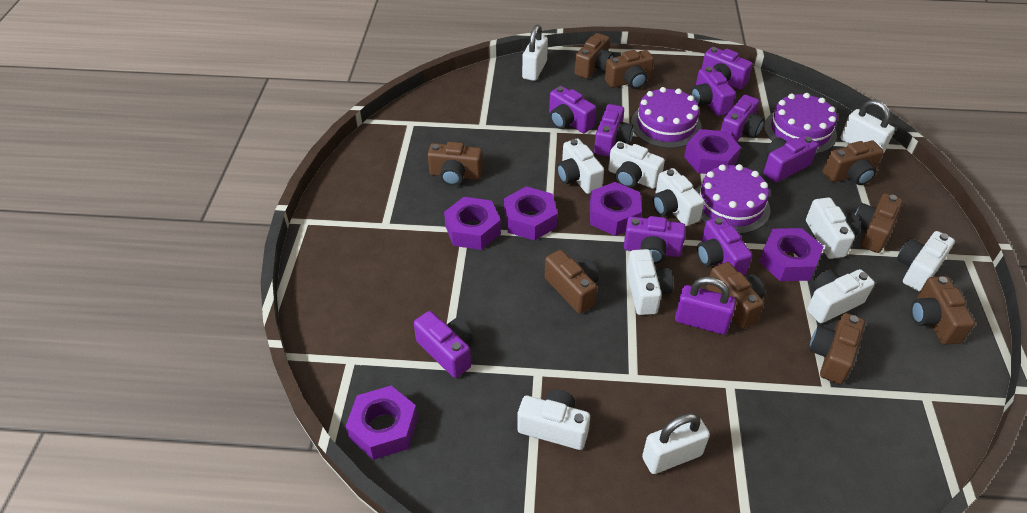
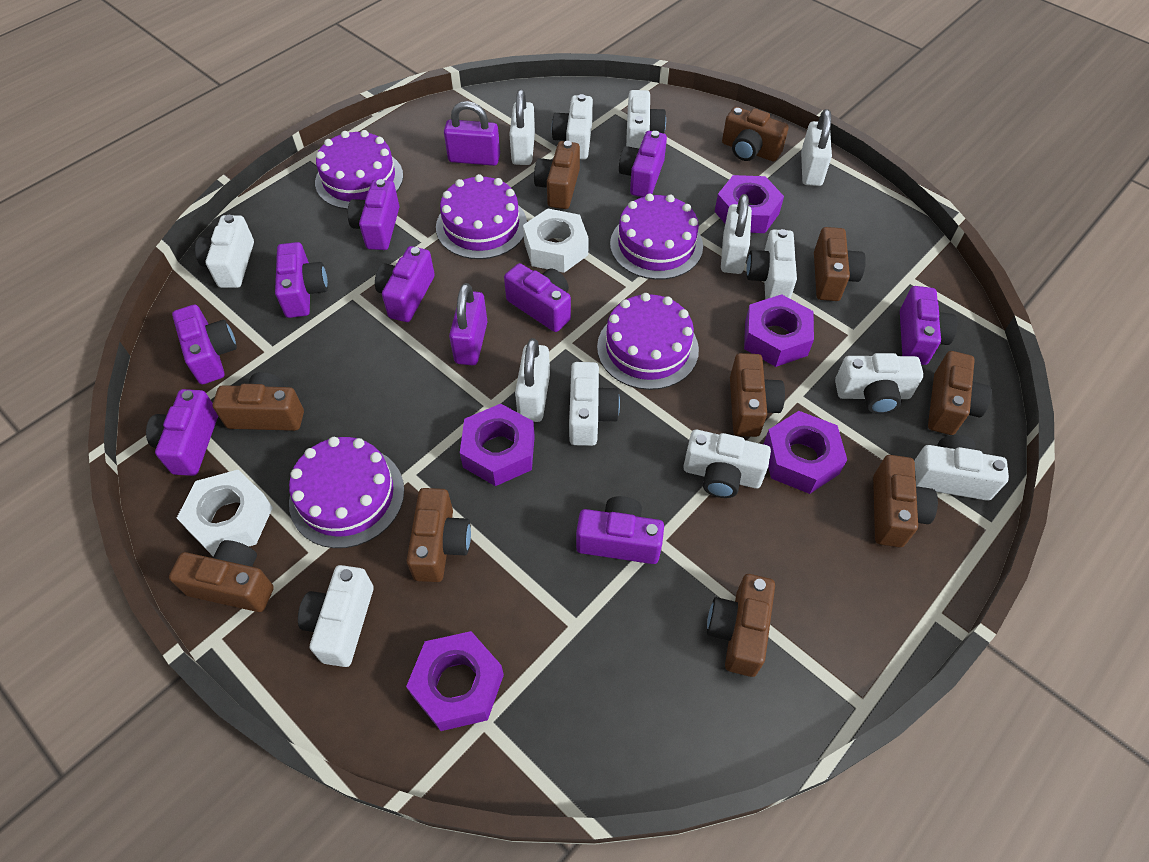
brown camera: 9 -> 10
purple cake: 3 -> 5
purple nut: 6 -> 5
purple padlock: 1 -> 2
white camera: 8 -> 9
white nut: 0 -> 2
white padlock: 3 -> 4

